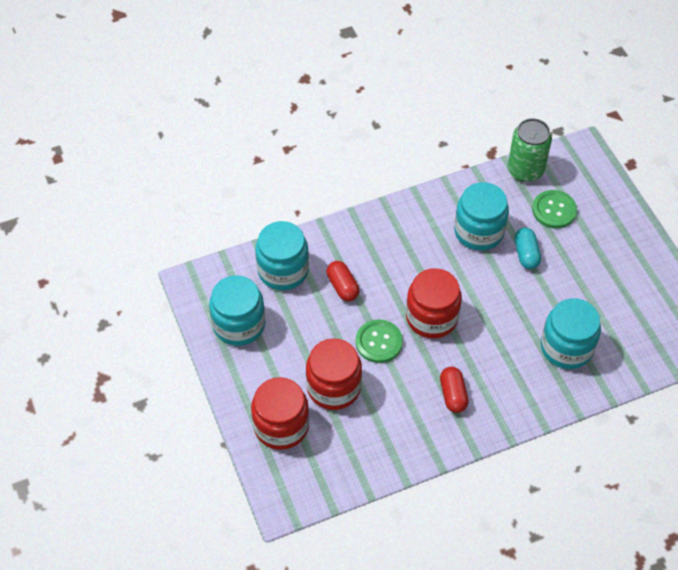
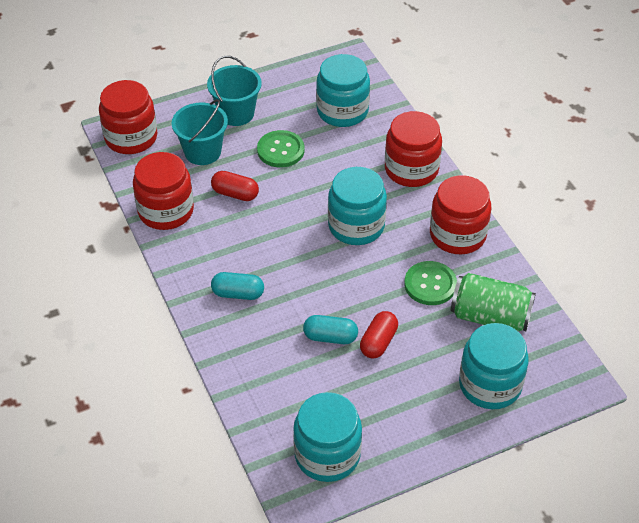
red jar: 3 -> 4
turquoise bucket: 0 -> 2
turquoise capsule: 1 -> 2

